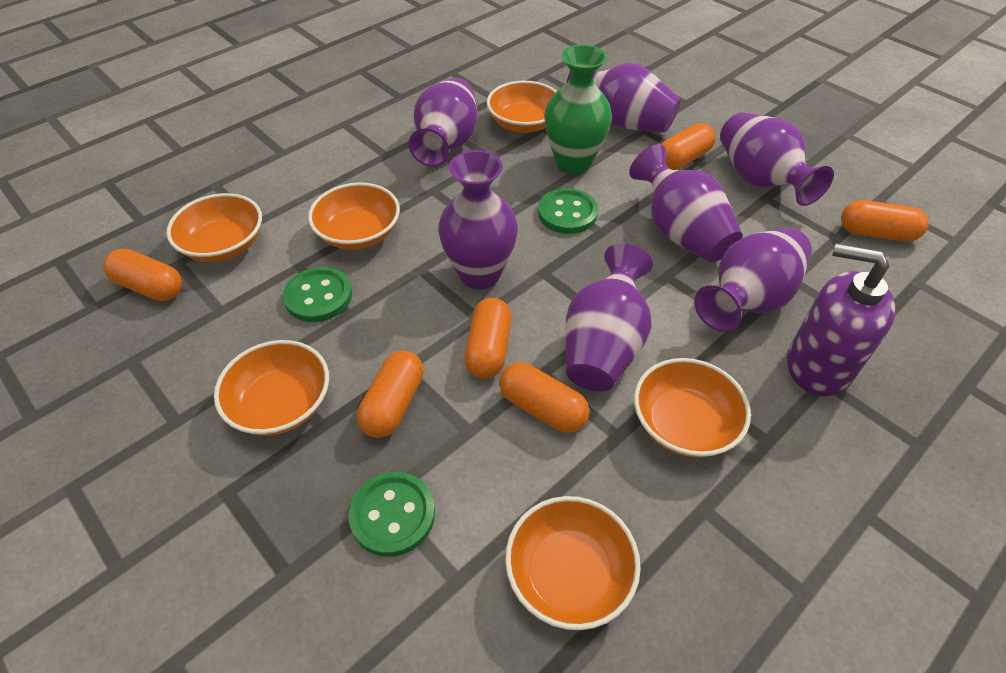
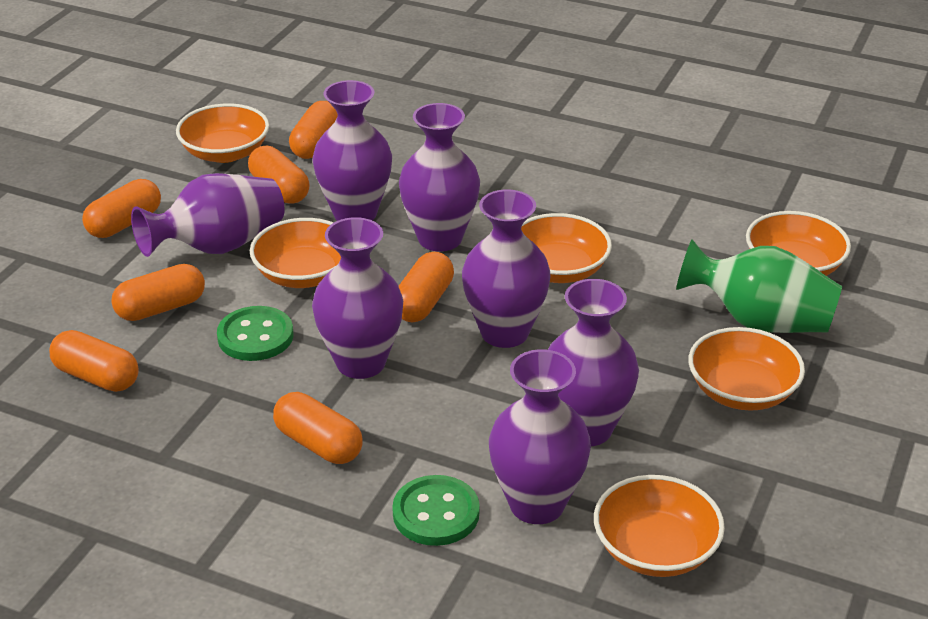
green button: 3 -> 2
orange capsule: 6 -> 7
purple soap dispenser: 1 -> 0

